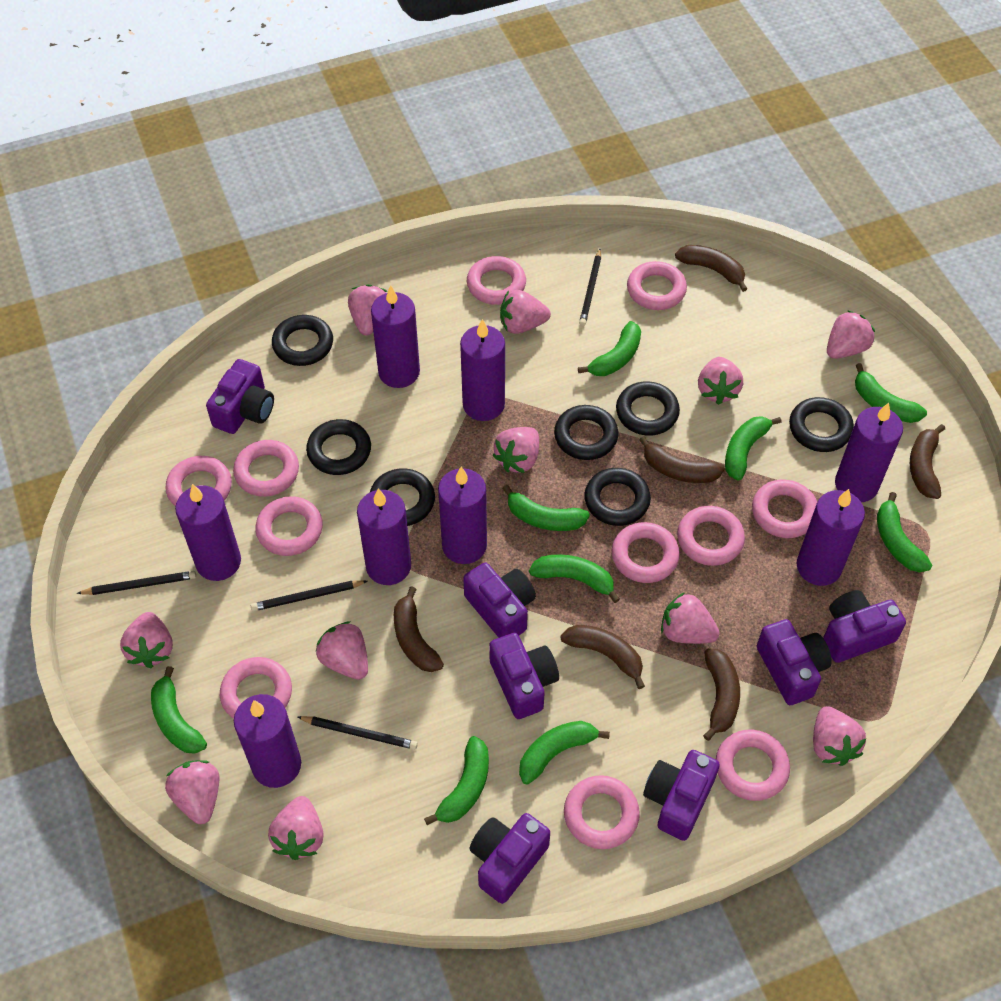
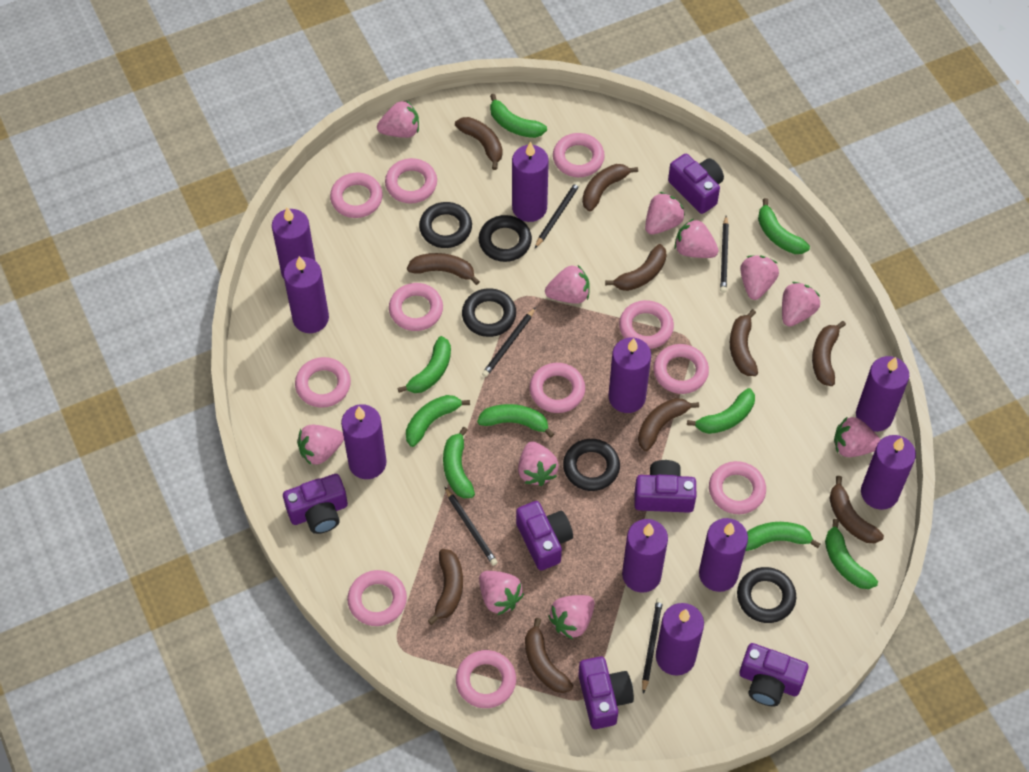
black pencil: 4 -> 5
black ring: 7 -> 5
brown banana: 6 -> 10
purple camera: 7 -> 6
purple candle: 8 -> 10

